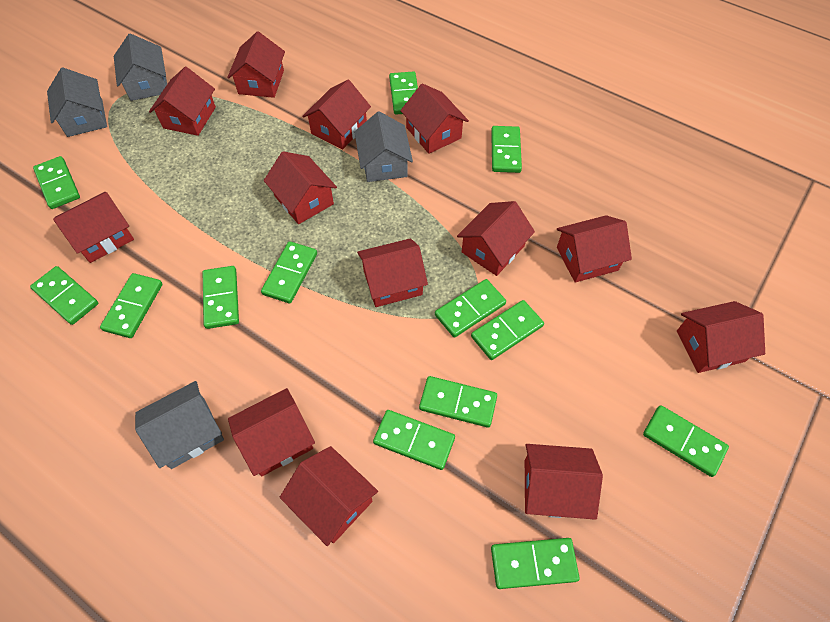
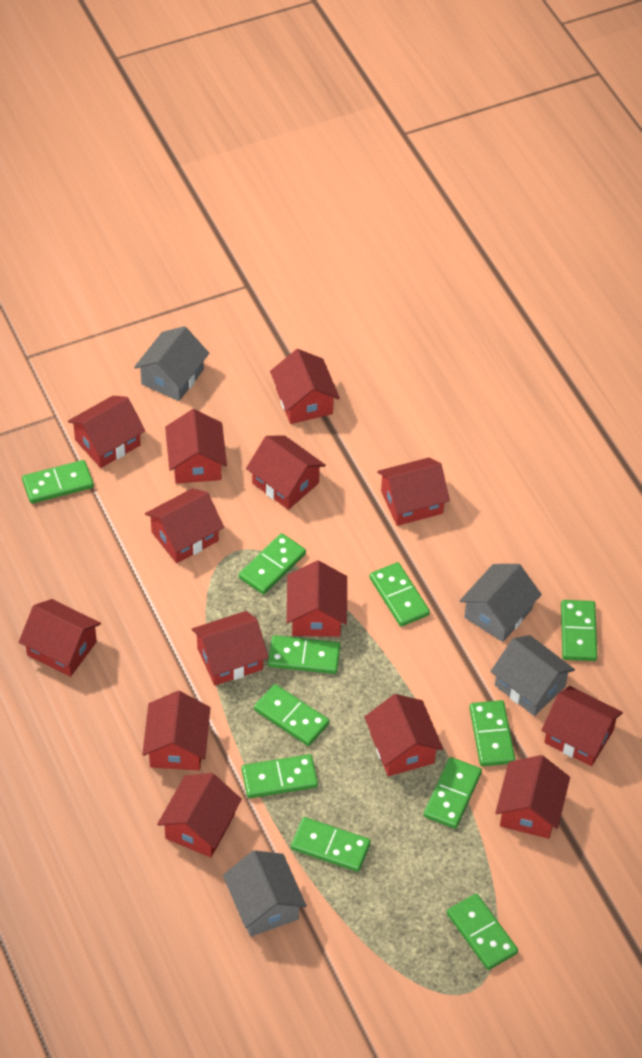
green domino: 13 -> 11
red house: 13 -> 14

